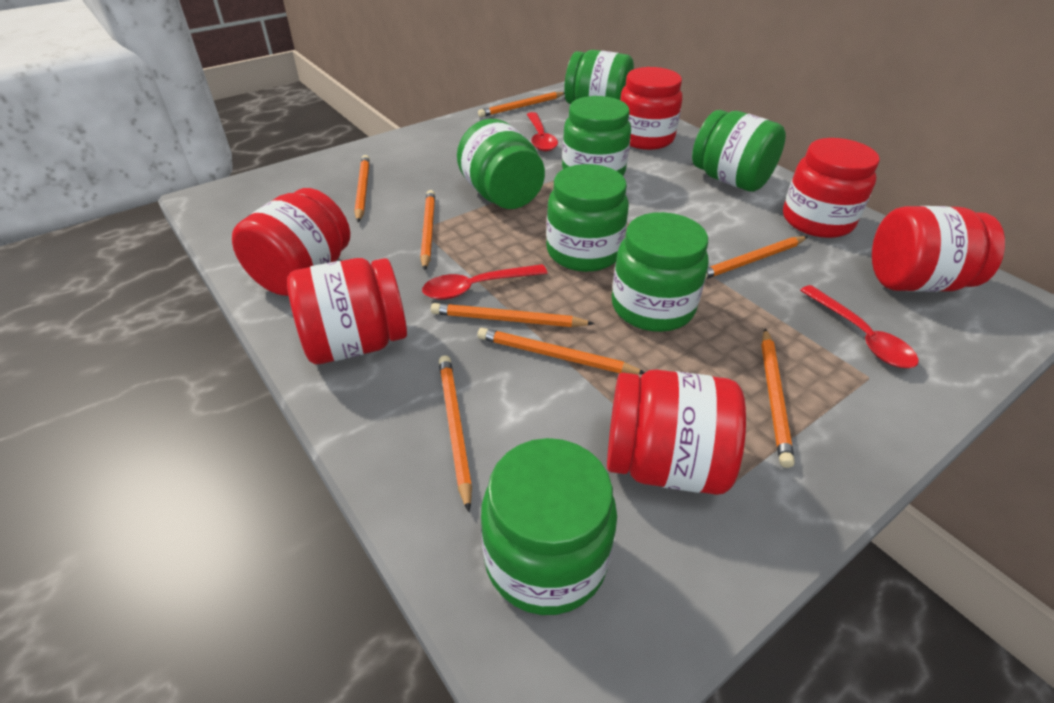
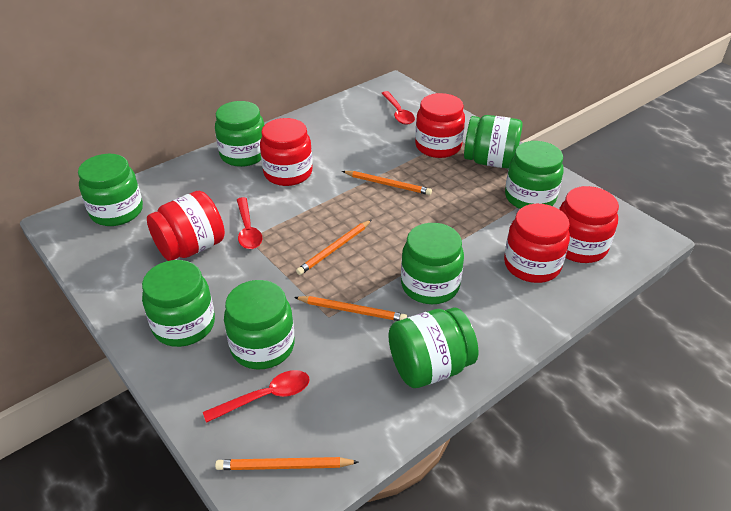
green jar: 7 -> 8
orange pencil: 8 -> 4
red jar: 6 -> 5

